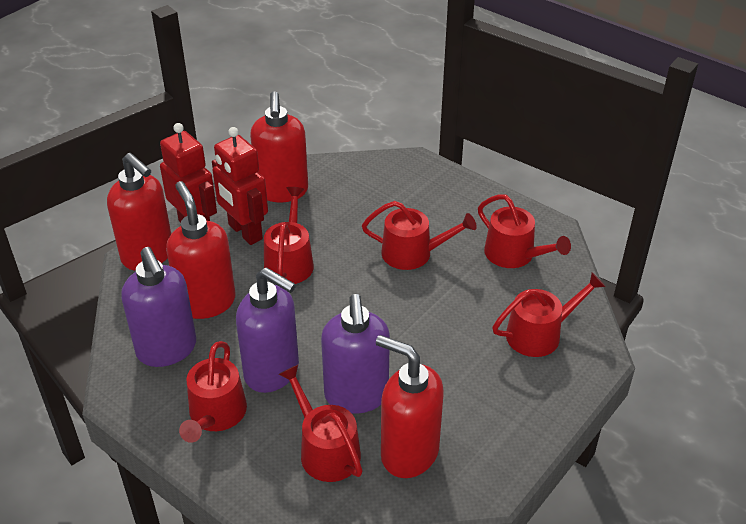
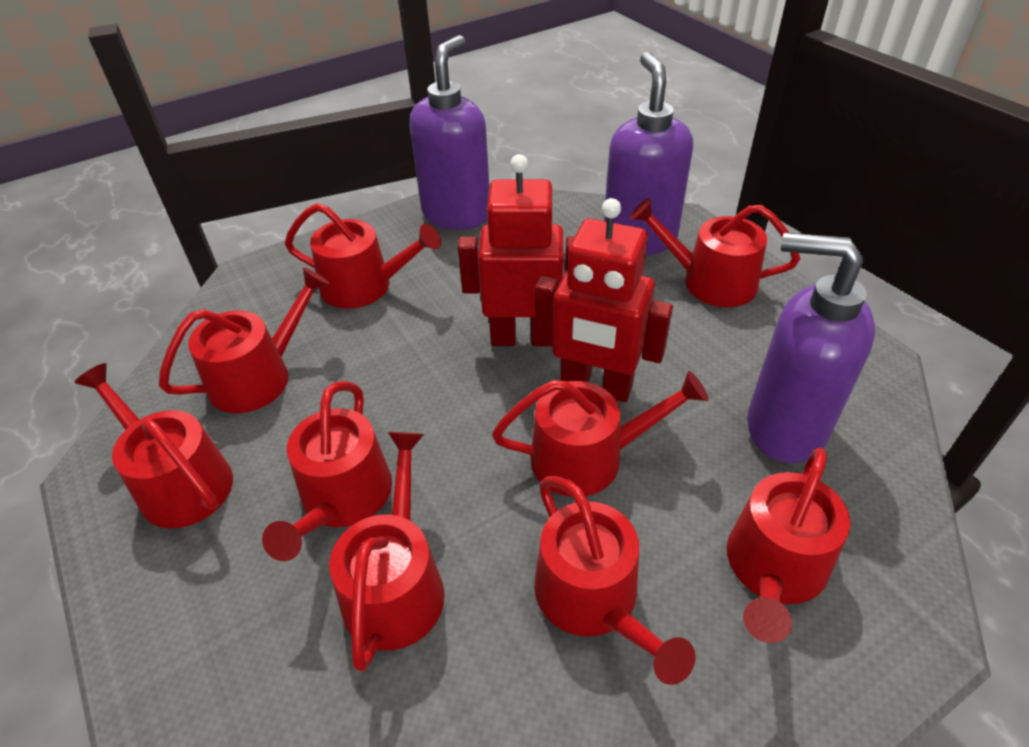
red soap dispenser: 4 -> 0
red watering can: 6 -> 9

